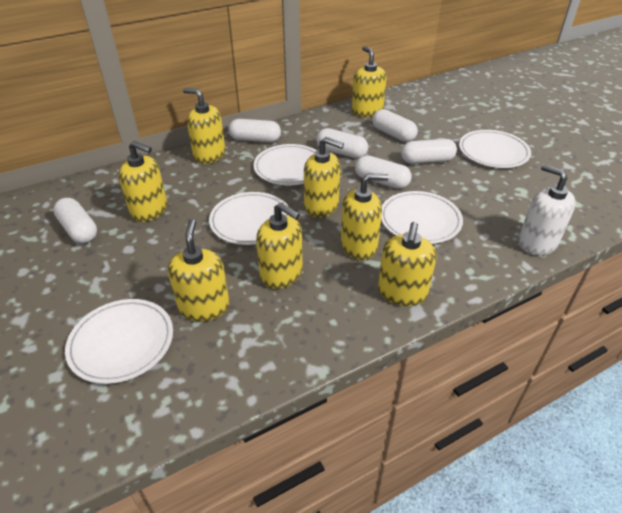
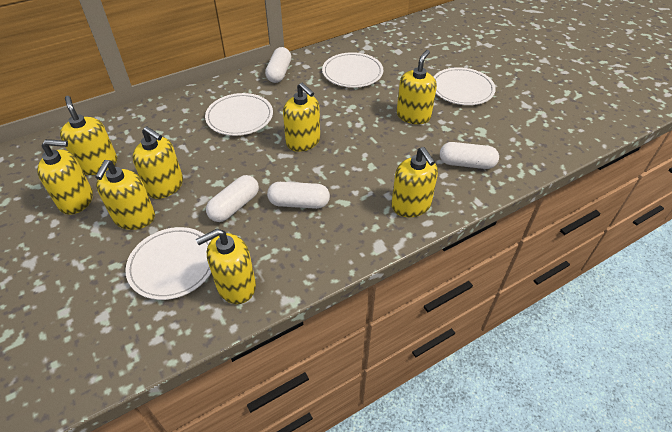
white capsule: 6 -> 4
white plate: 5 -> 4
white soap dispenser: 1 -> 0

